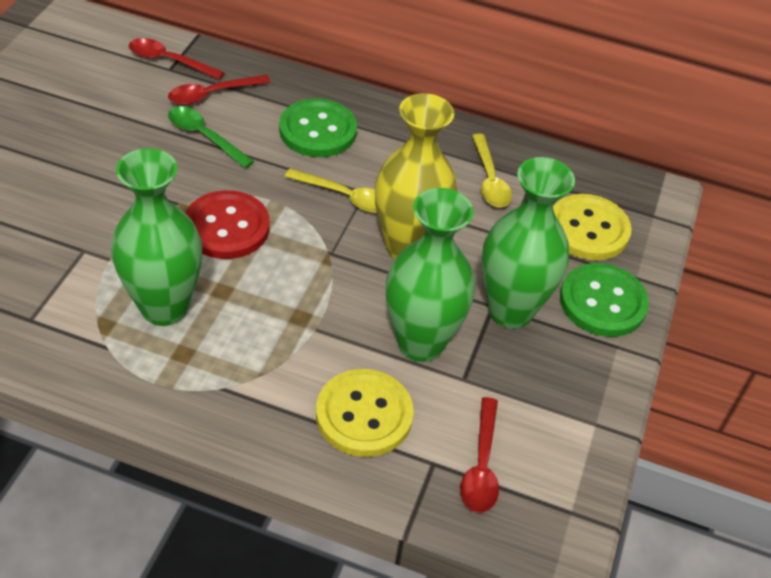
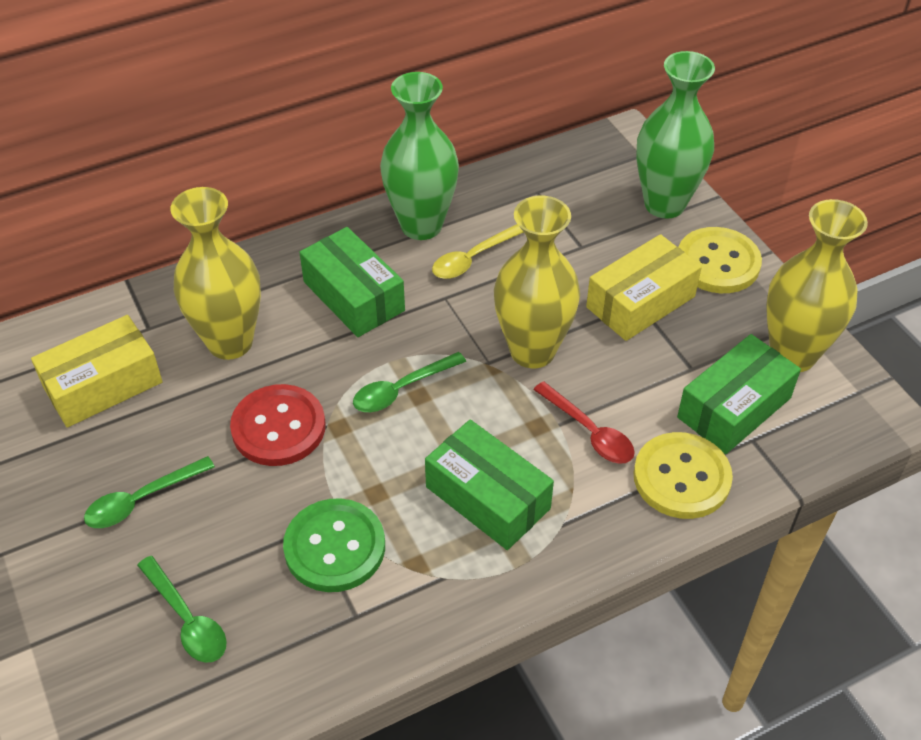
green box: 0 -> 3
green button: 2 -> 1
green spoon: 1 -> 3
green vase: 3 -> 2
red spoon: 3 -> 1
yellow box: 0 -> 2
yellow spoon: 2 -> 1
yellow vase: 1 -> 3

